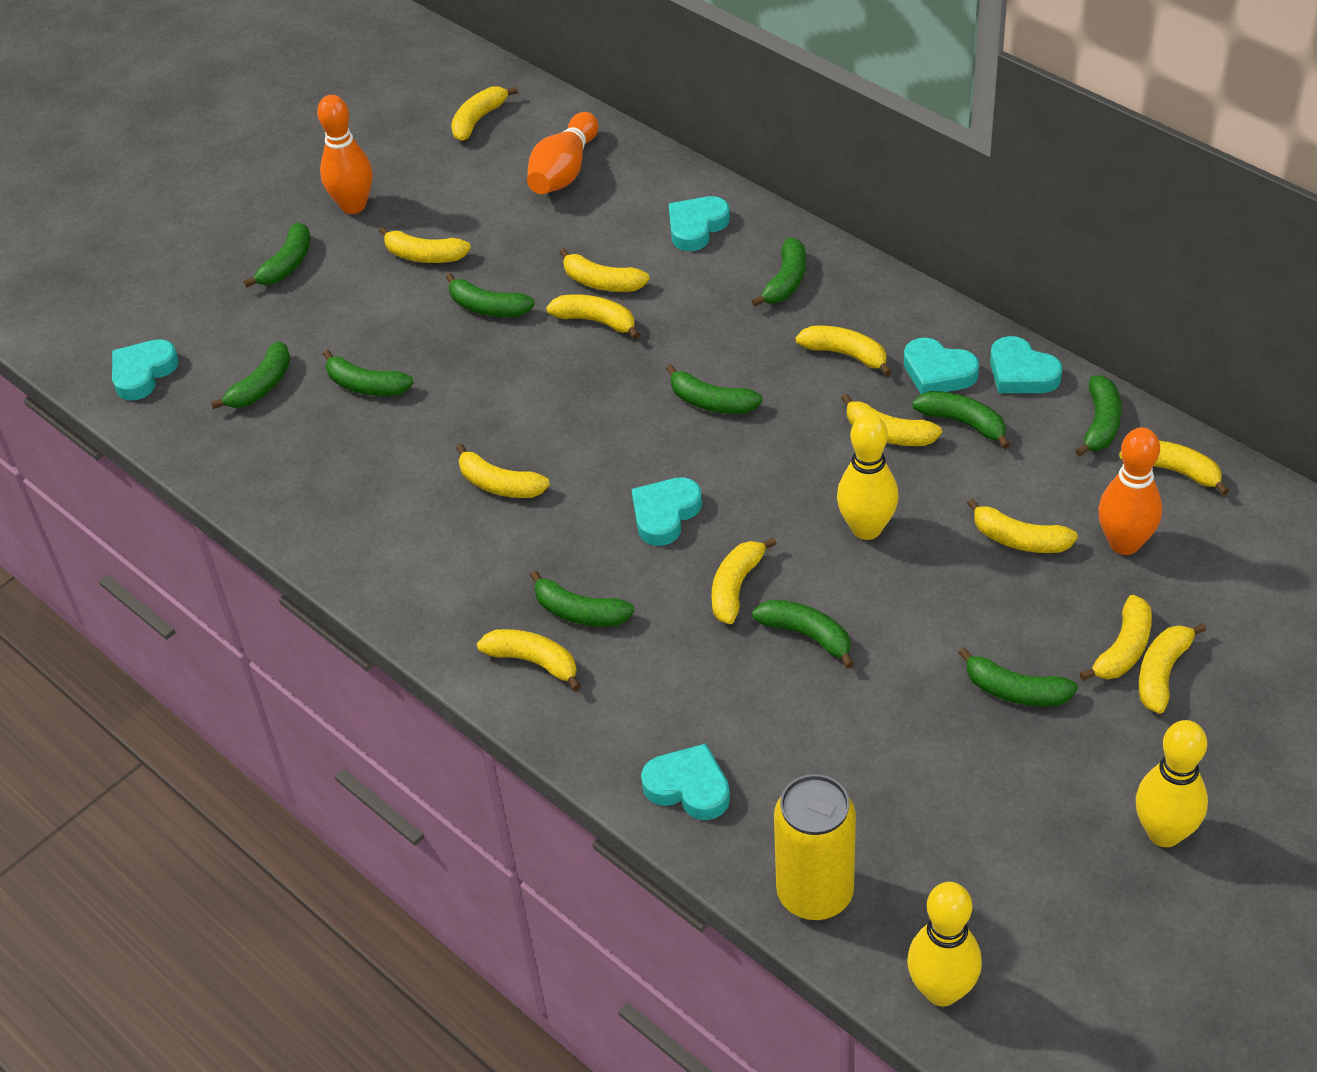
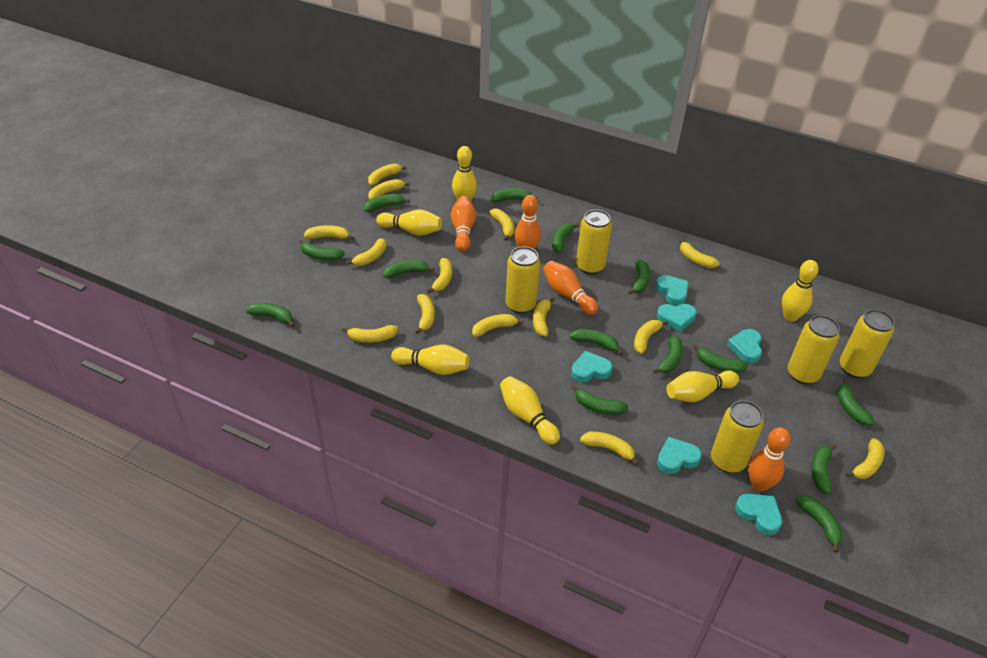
green banana: 11 -> 14
orange bowling pin: 3 -> 4
yellow banana: 13 -> 14
yellow bowling pin: 3 -> 6
yellow can: 1 -> 5

